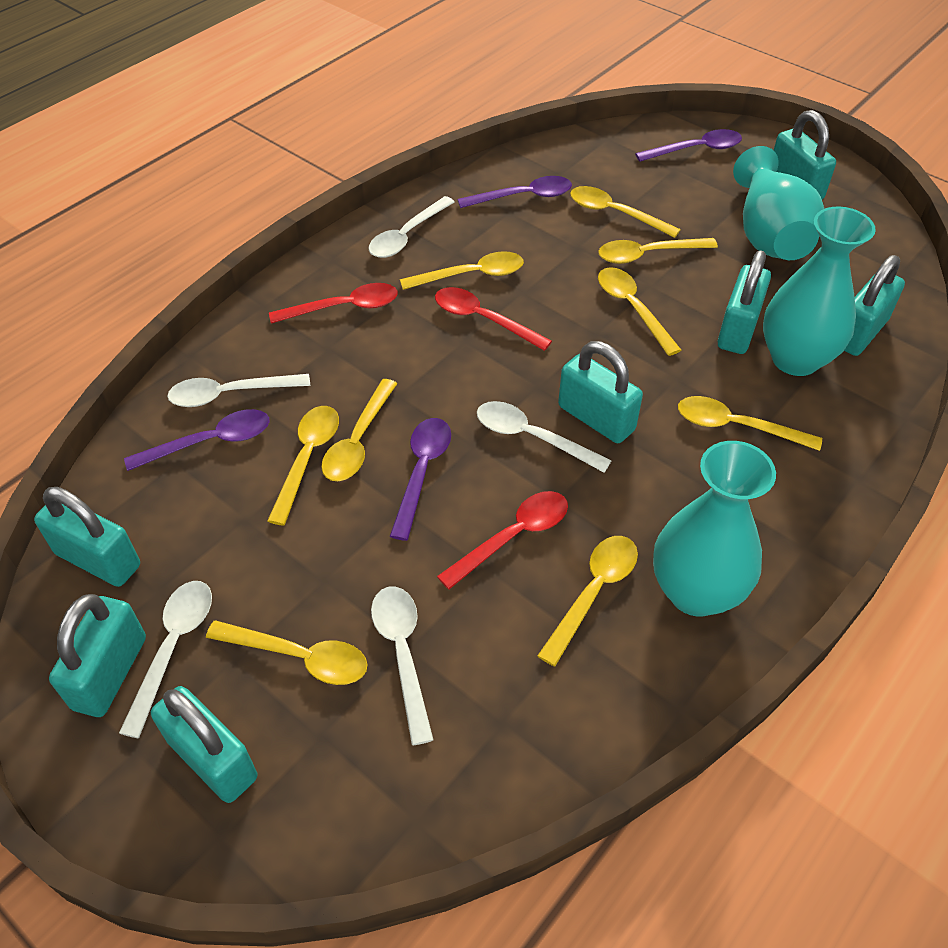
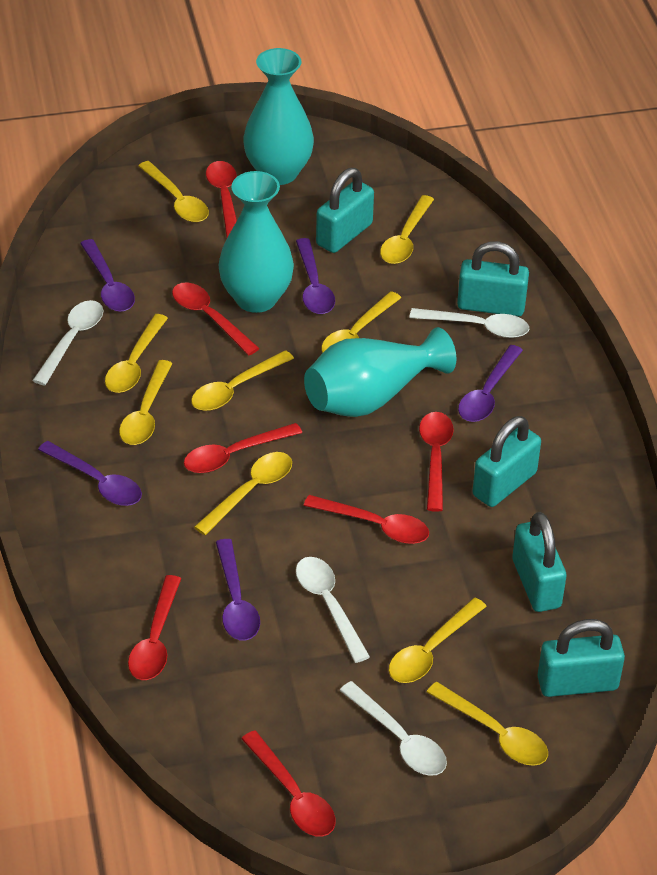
purple spoon: 4 -> 5
red spoon: 3 -> 7
turquoise padlock: 7 -> 5
white spoon: 5 -> 4

